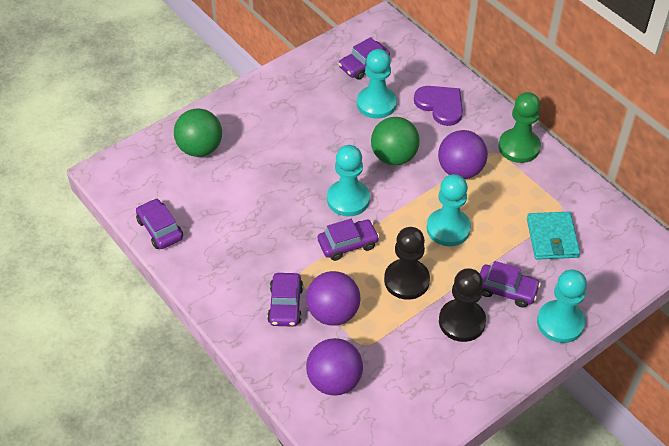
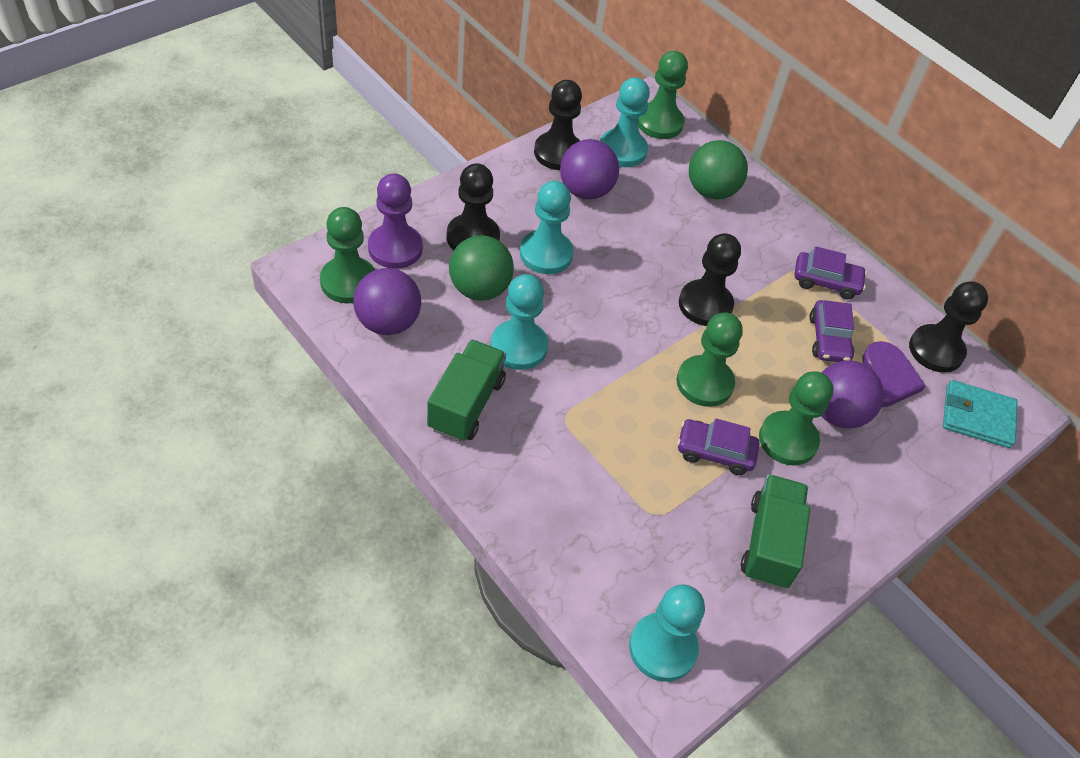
black pawn: 2 -> 4
green pawn: 1 -> 4
green truck: 0 -> 2
purple car: 5 -> 3
purple pawn: 0 -> 1

